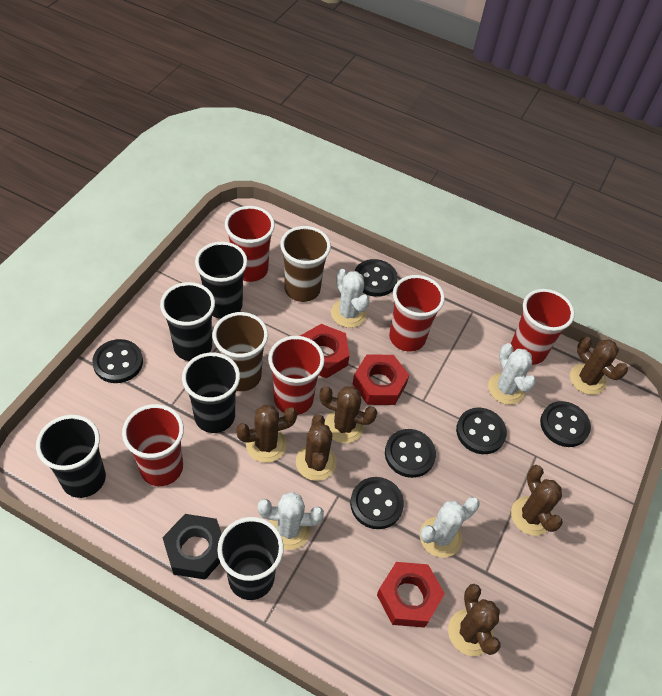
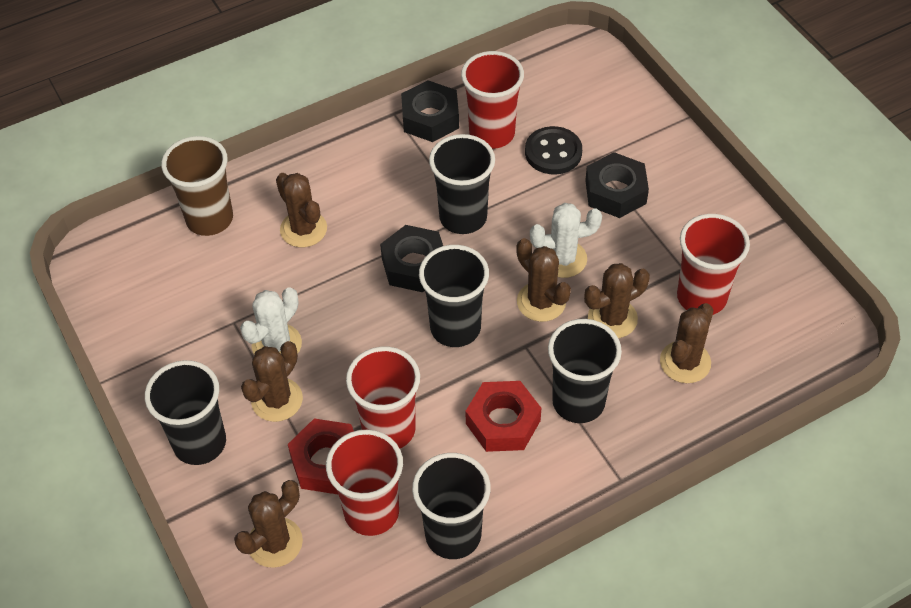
black button: 6 -> 1
black nut: 1 -> 3
brown cup: 2 -> 1
red cup: 5 -> 4
red nut: 3 -> 2
white cactus: 4 -> 2

